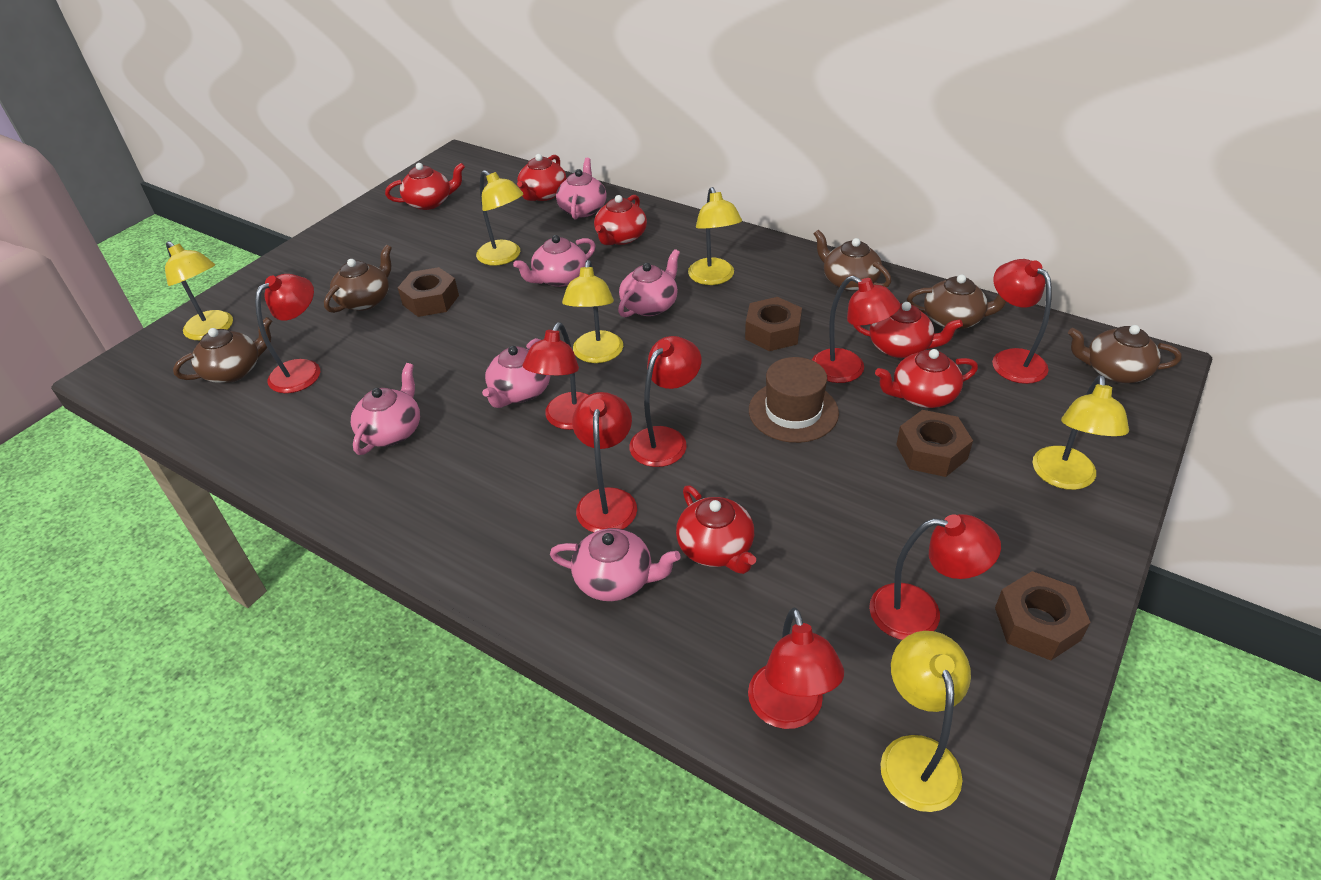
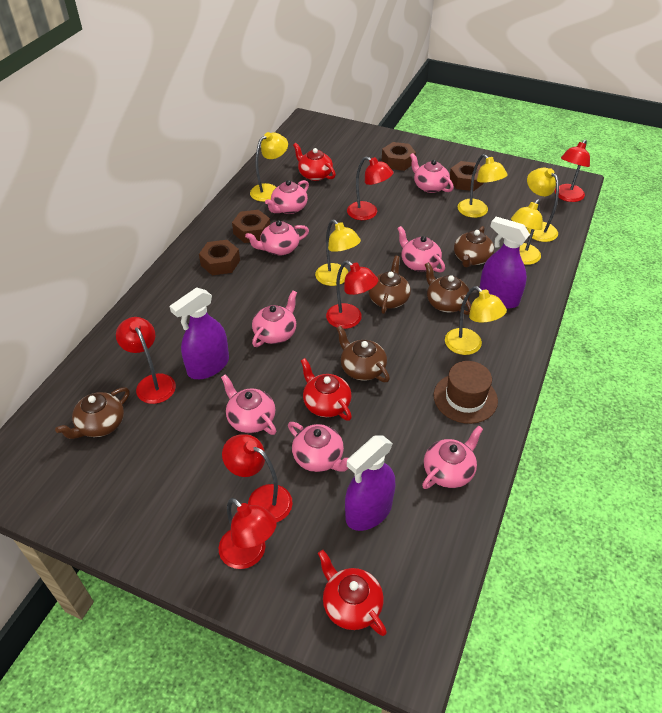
pink teapot: 6 -> 8
purple spray bottle: 0 -> 3
red lamp: 8 -> 6
red teapot: 6 -> 3

